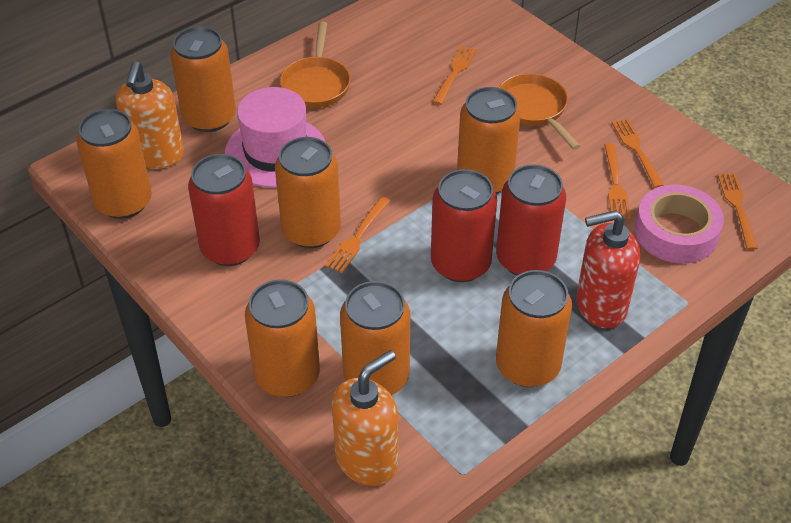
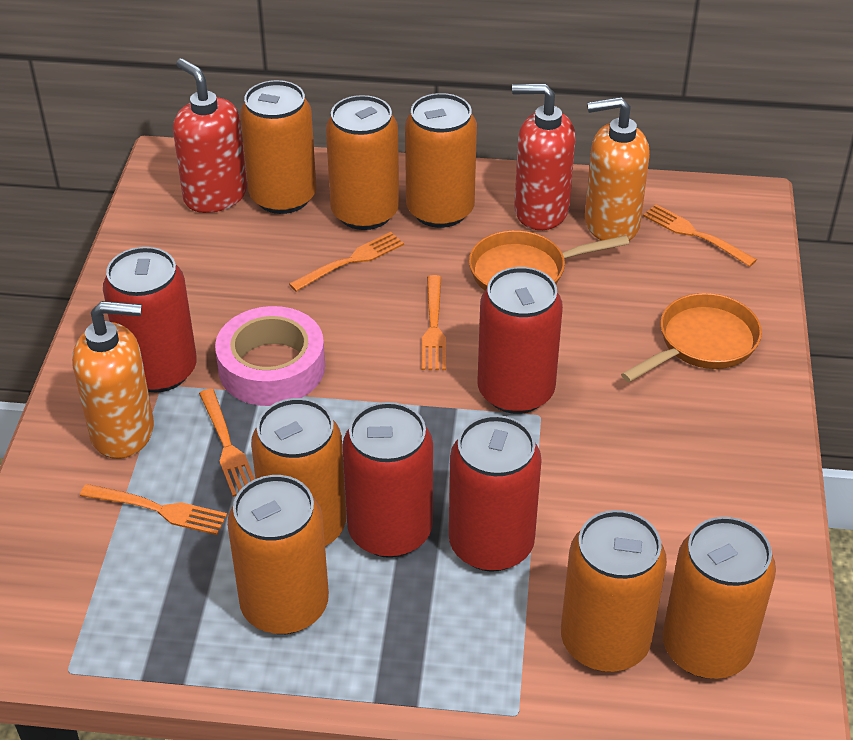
pink hat: 1 -> 0
red can: 3 -> 4
red soap dispenser: 1 -> 2

